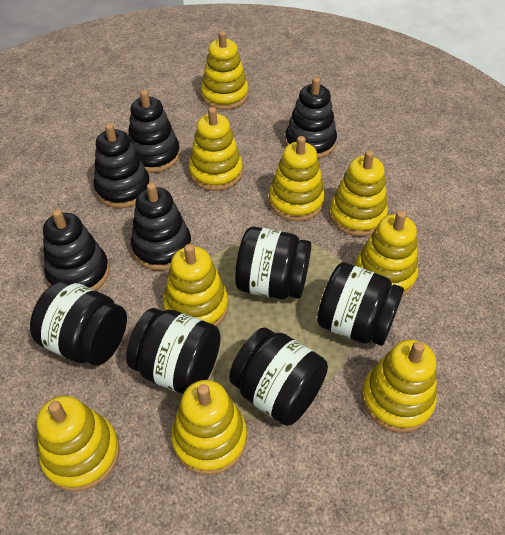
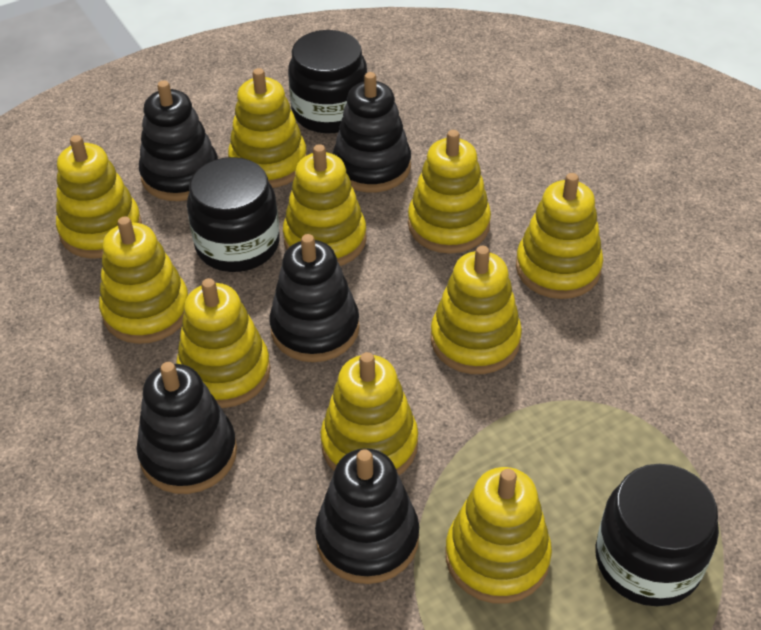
black jar: 5 -> 3
yellow stacking toy: 9 -> 10

